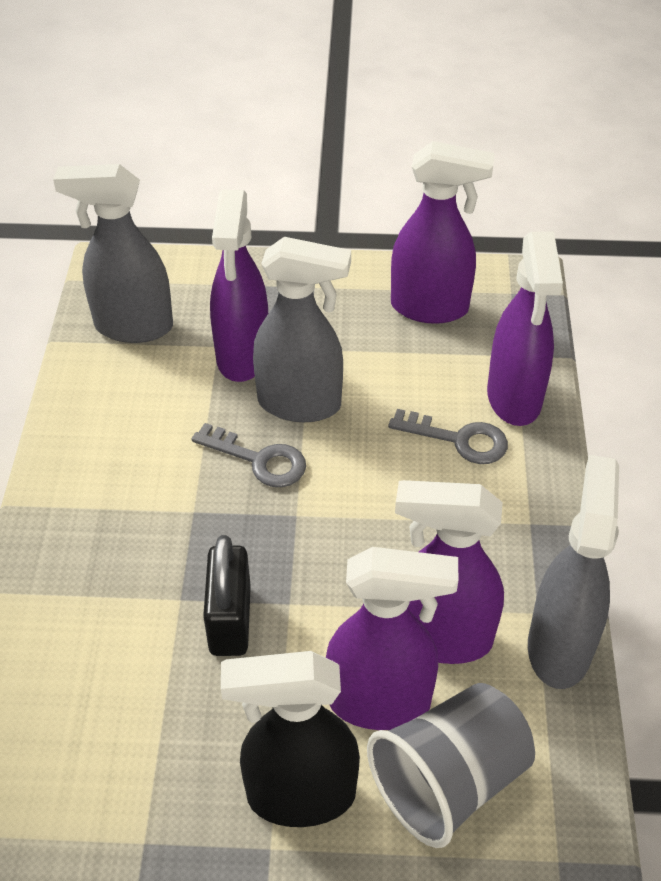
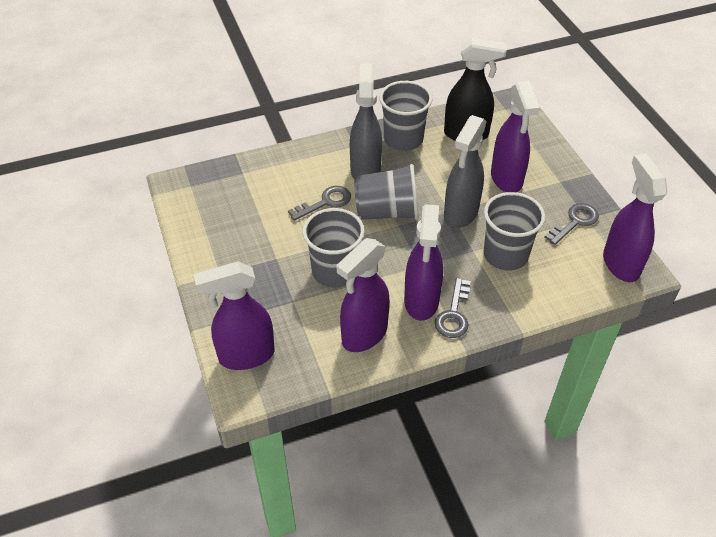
black padlock: 1 -> 0
grey cup: 1 -> 4
grey key: 2 -> 3
grey spray bottle: 3 -> 2

